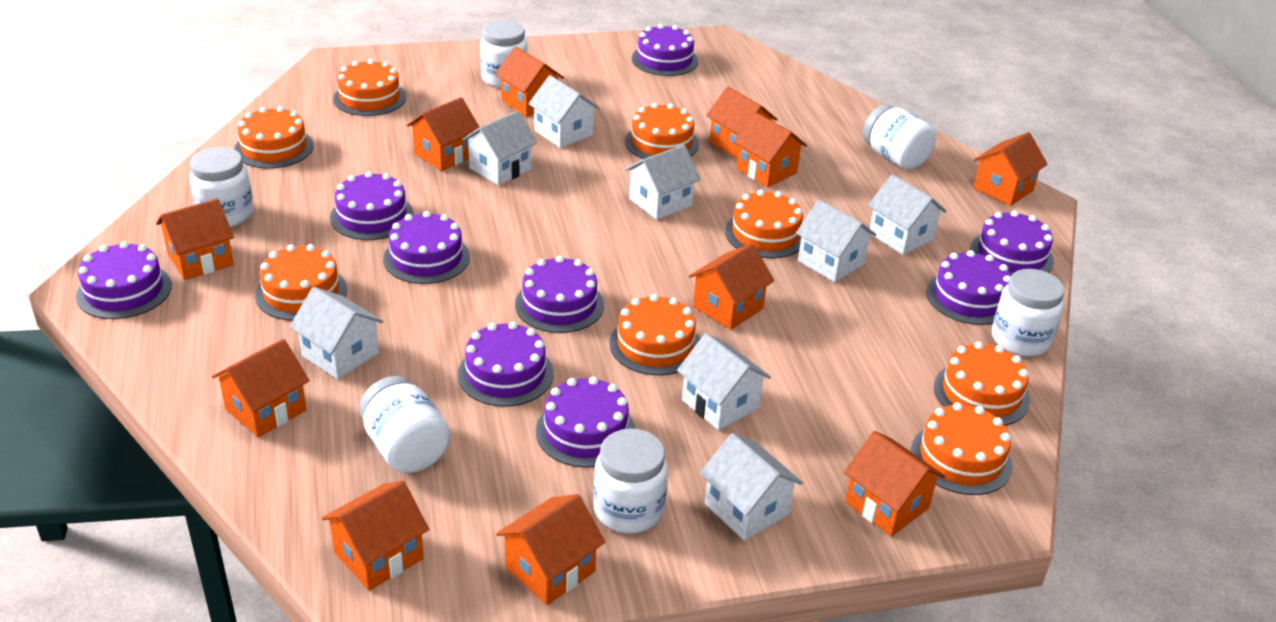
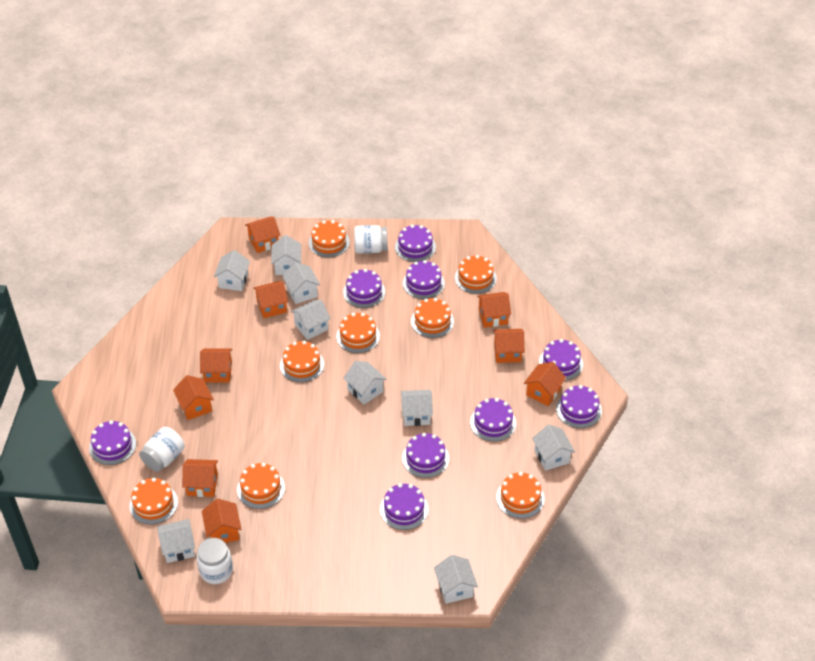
orange house: 11 -> 9
white house: 8 -> 9
white jar: 6 -> 3

